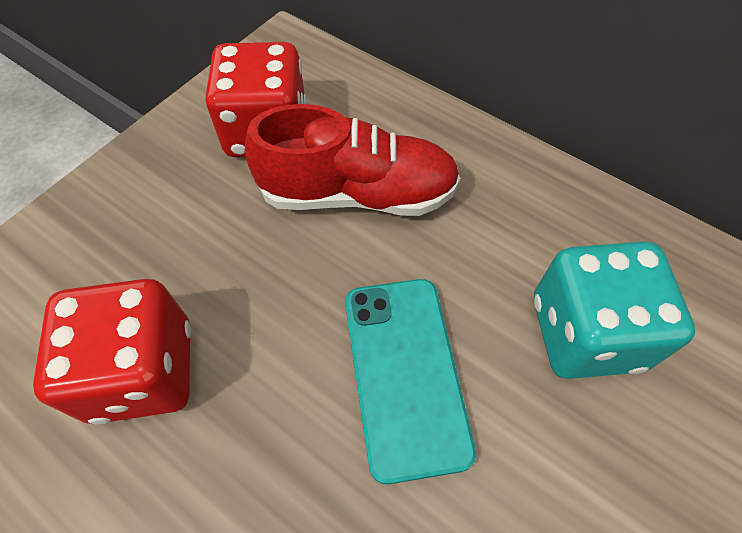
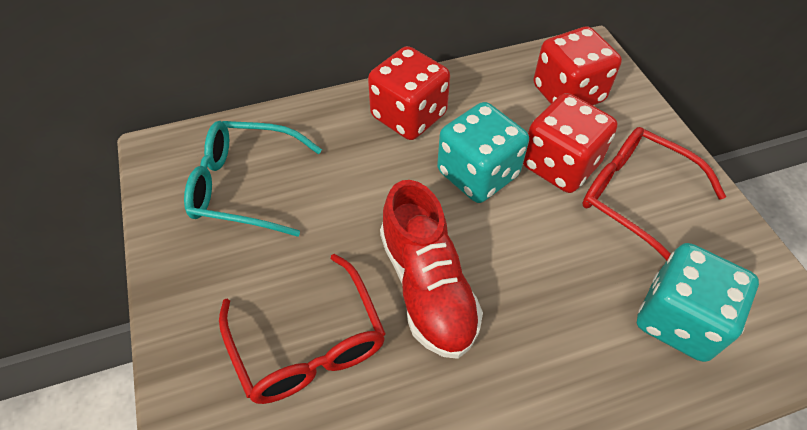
red dice: 2 -> 3
red glasses: 0 -> 2
turquoise dice: 1 -> 2
turquoise glasses: 0 -> 1
turquoise phone: 1 -> 0

